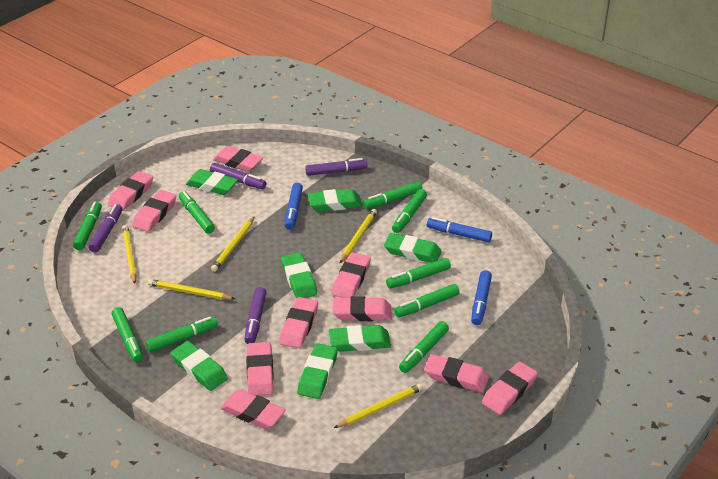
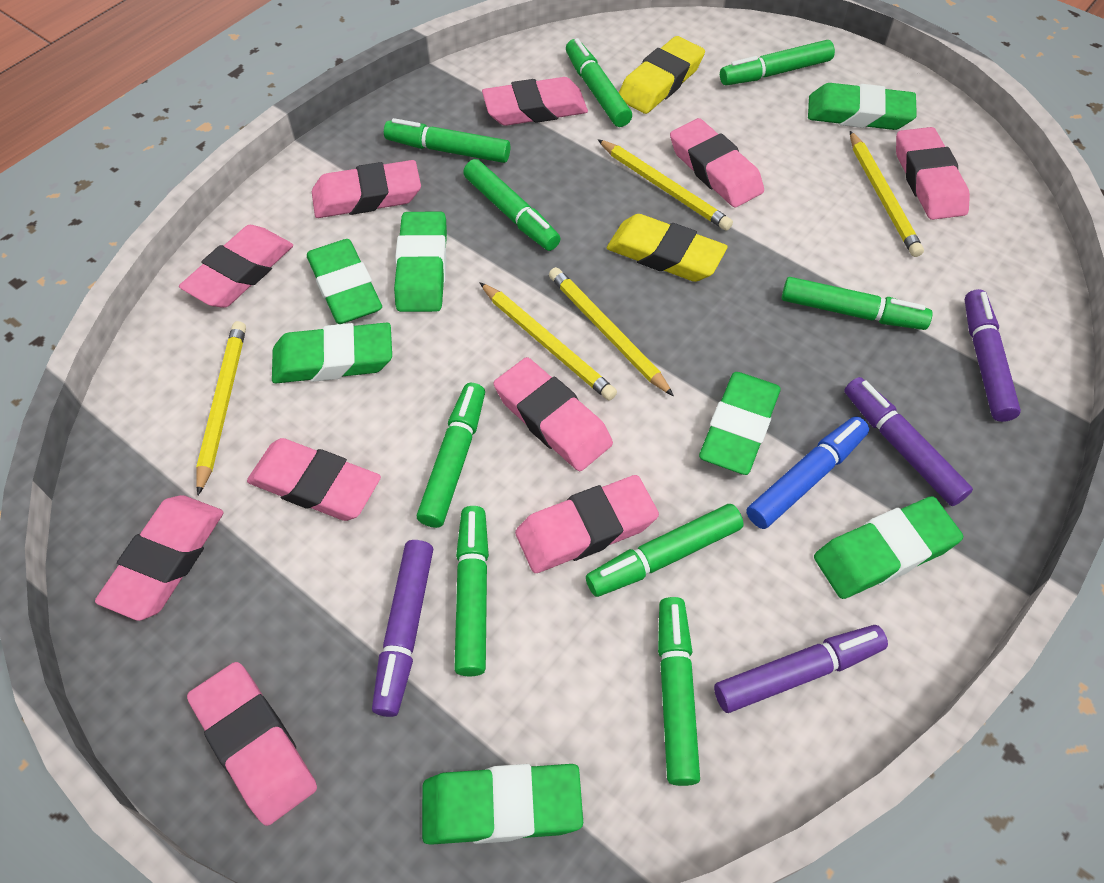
blue marker: 3 -> 1
yellow eraser: 0 -> 2

